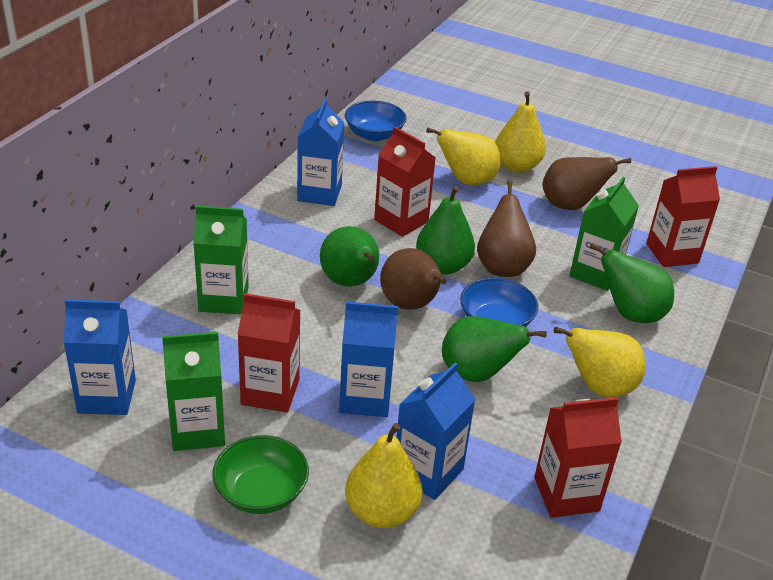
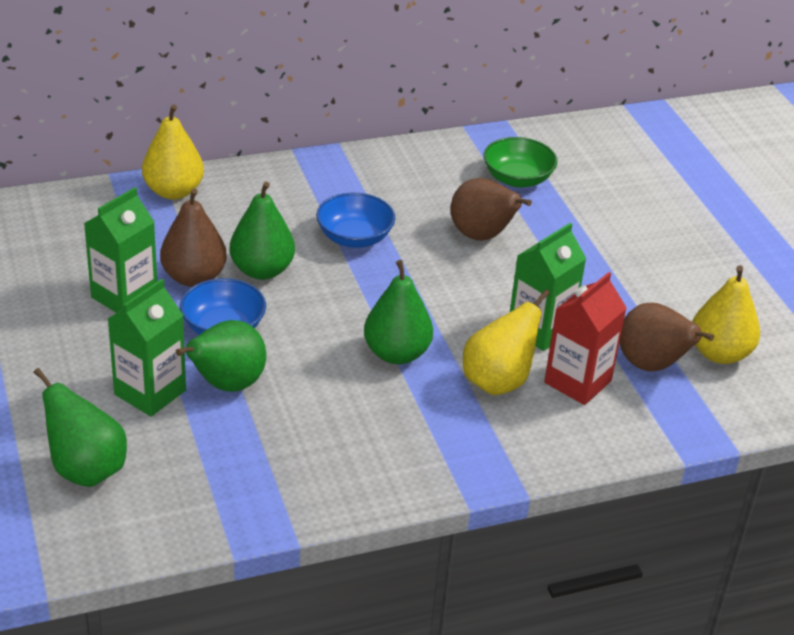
blue carton: 4 -> 0
red carton: 4 -> 1
yellow pear: 4 -> 3

